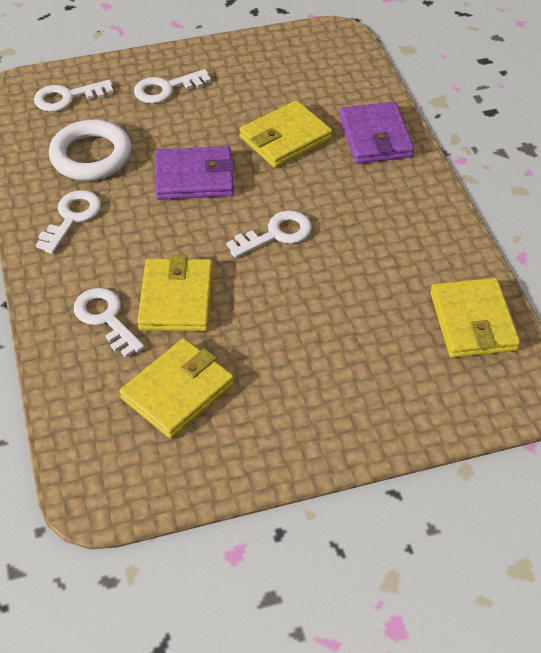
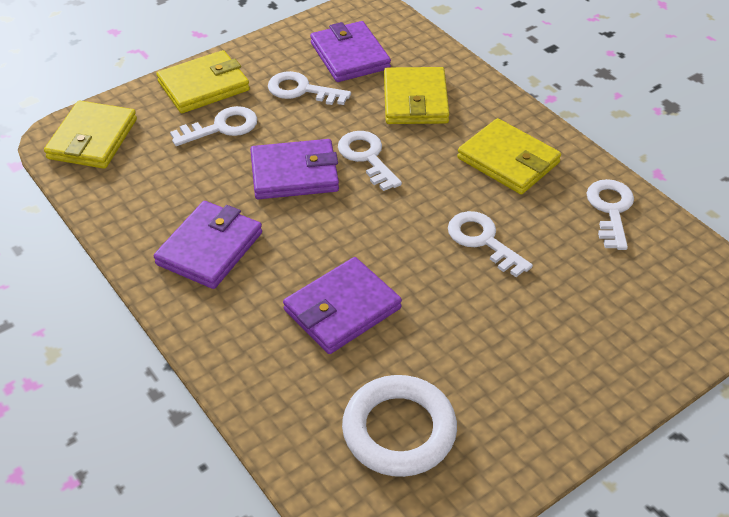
purple wallet: 2 -> 4

